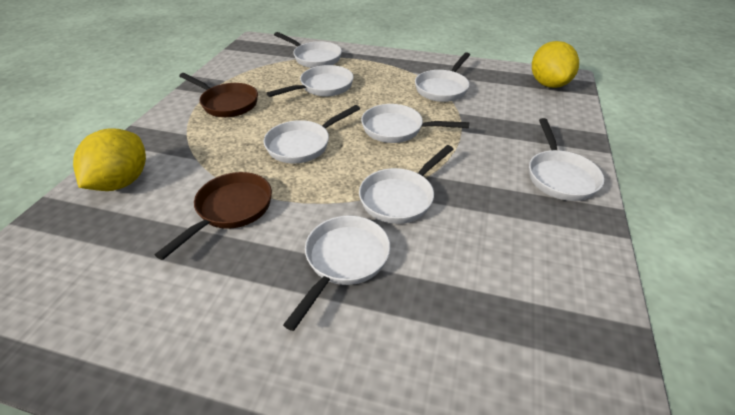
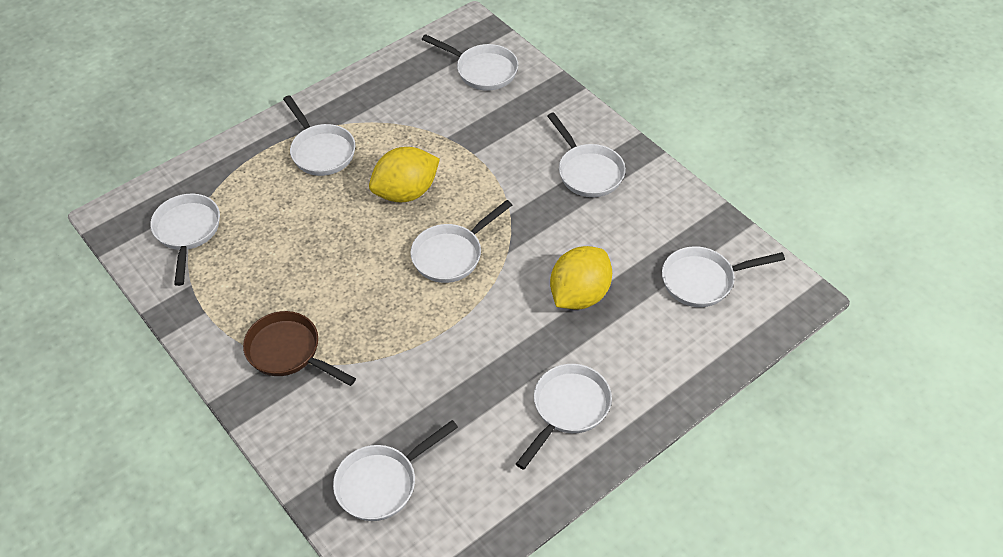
brown pan: 2 -> 1

